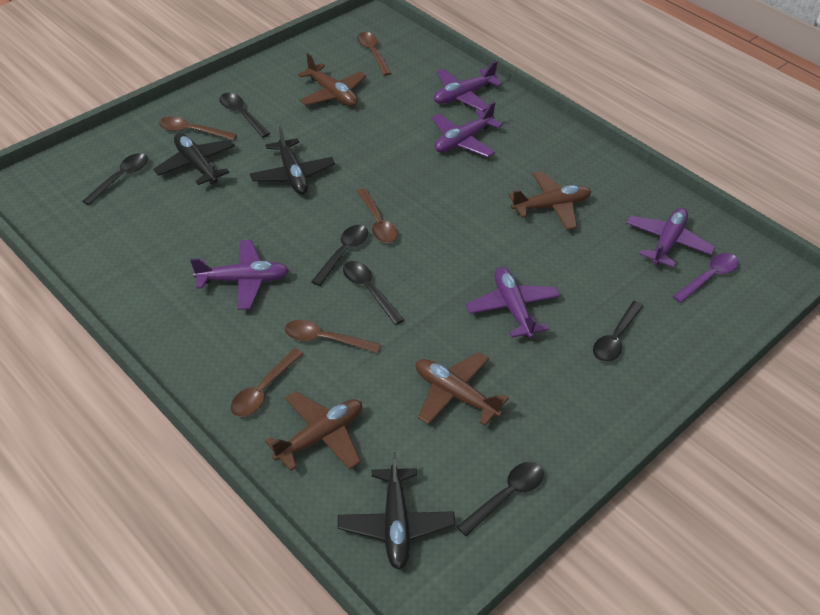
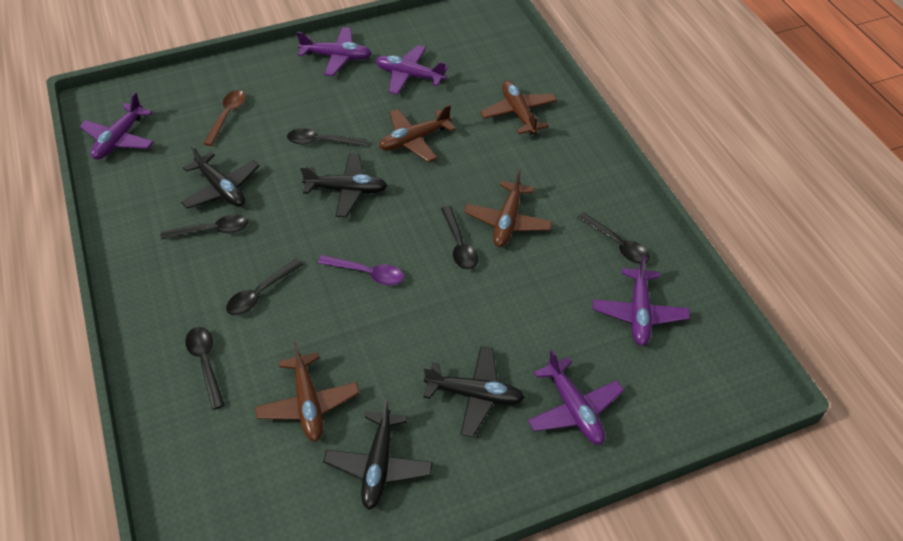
black plane: 3 -> 4
brown spoon: 5 -> 1

